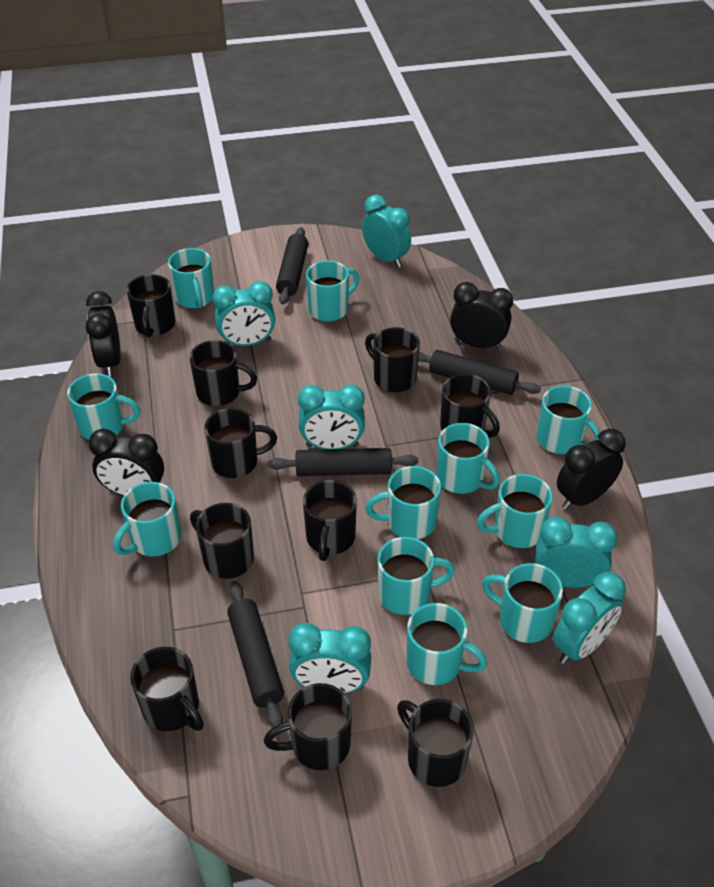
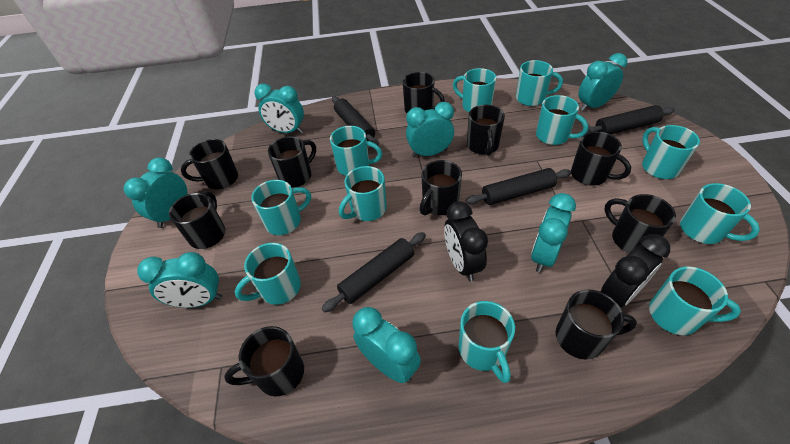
black clock: 4 -> 2
turquoise clock: 6 -> 7

